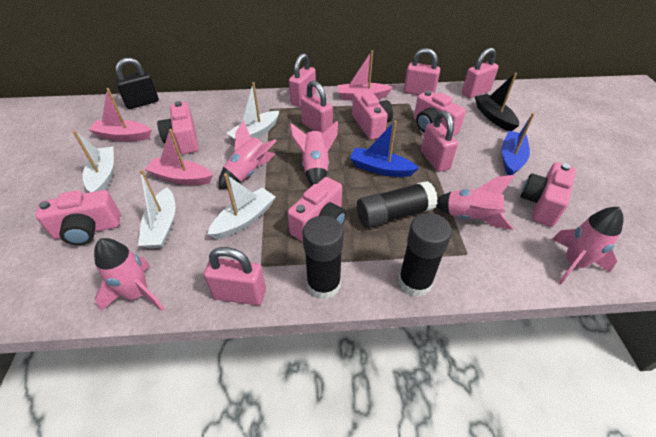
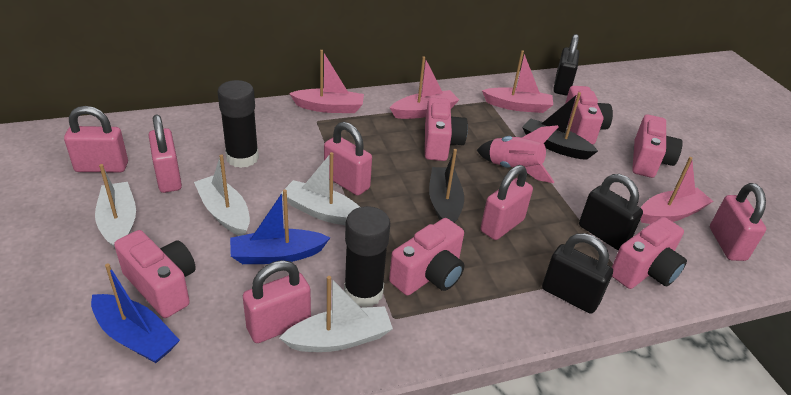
black boat: 1 -> 2
black glue stick: 3 -> 2
black padlock: 1 -> 3
pink boat: 3 -> 4
pink rocket: 5 -> 1

